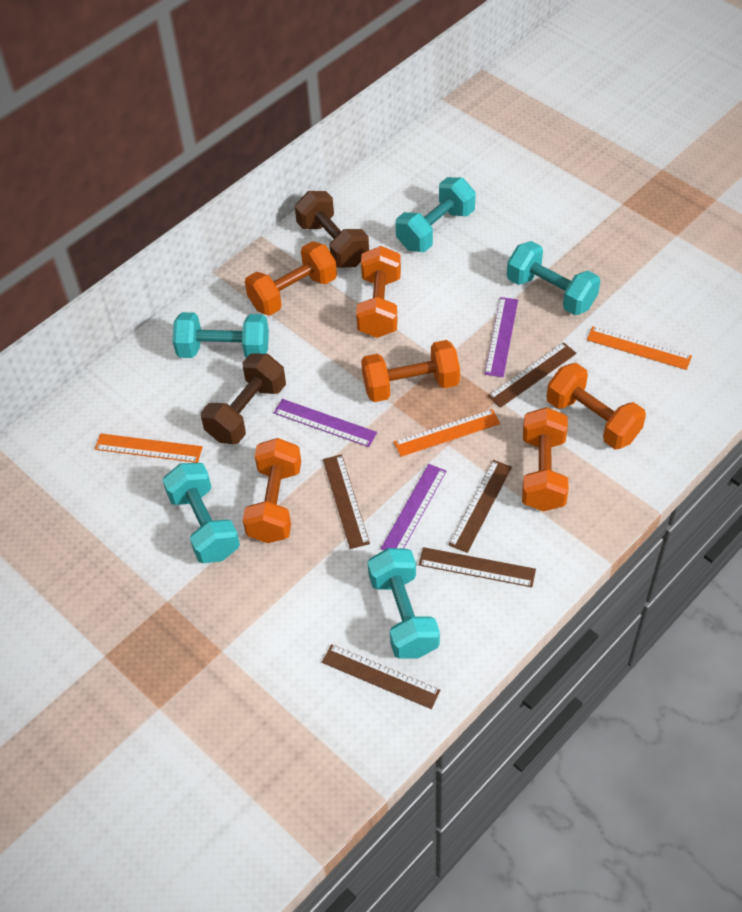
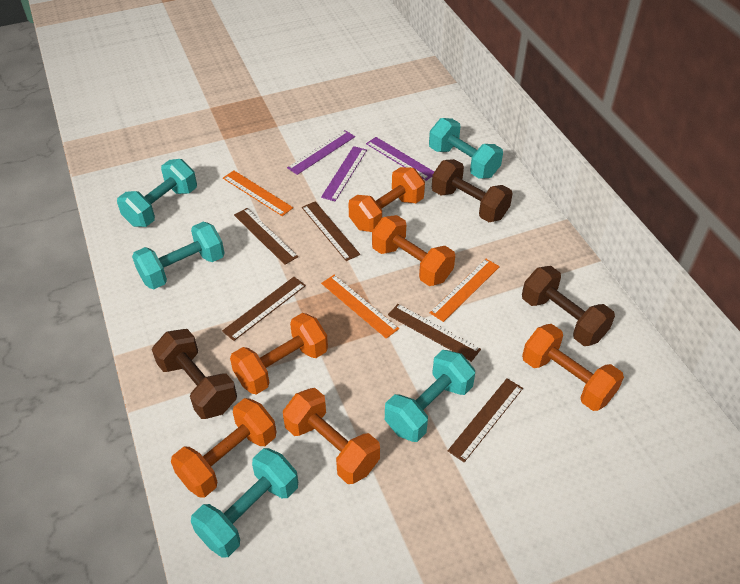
brown dumbbell: 2 -> 3

